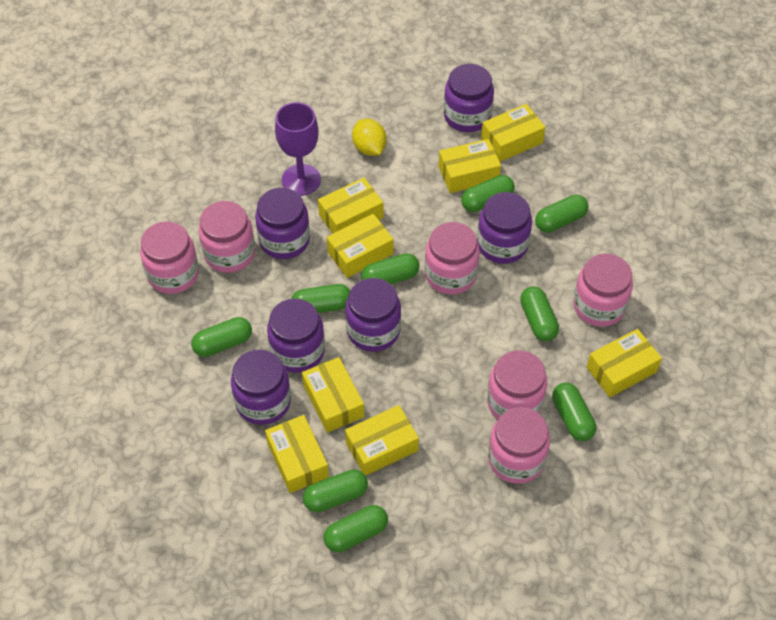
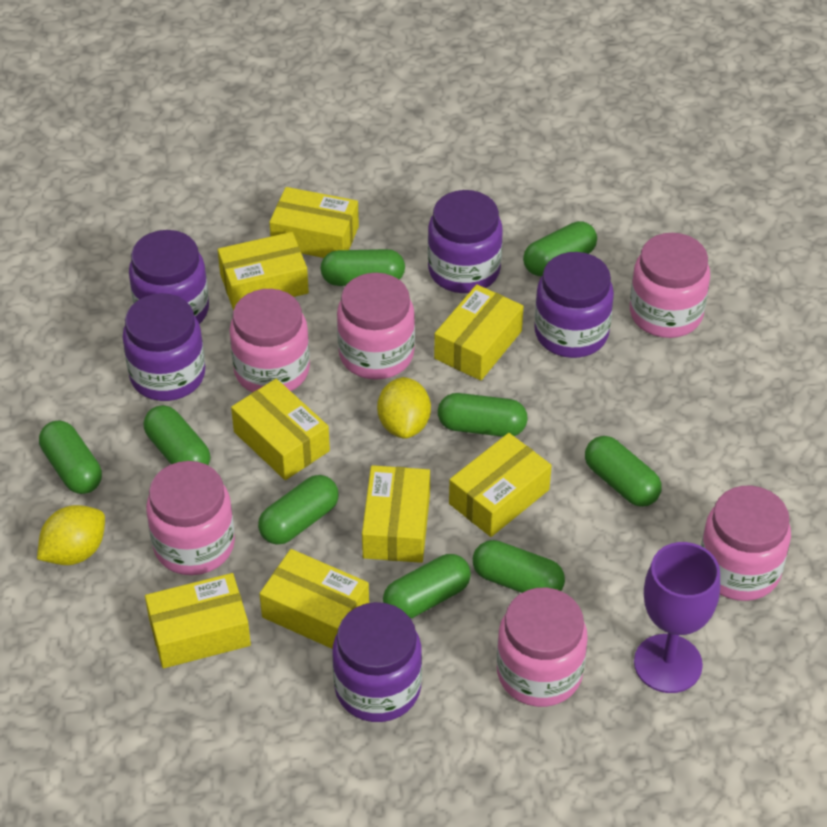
purple jar: 6 -> 5
yellow lemon: 1 -> 2

